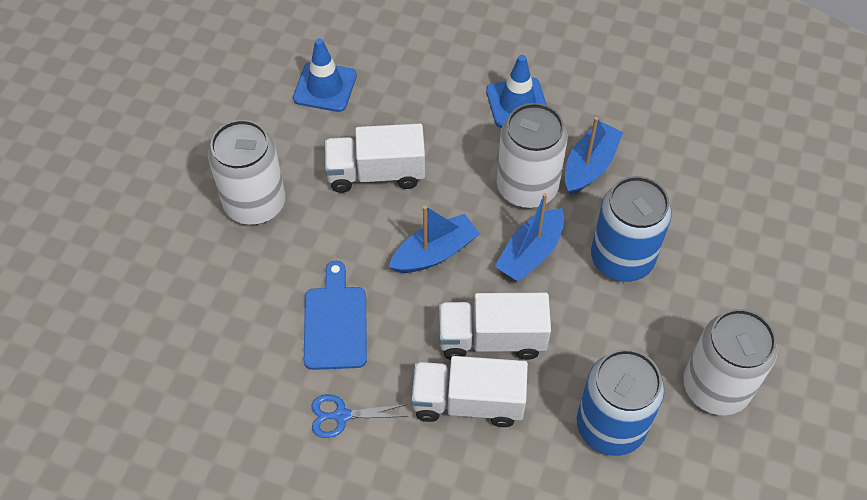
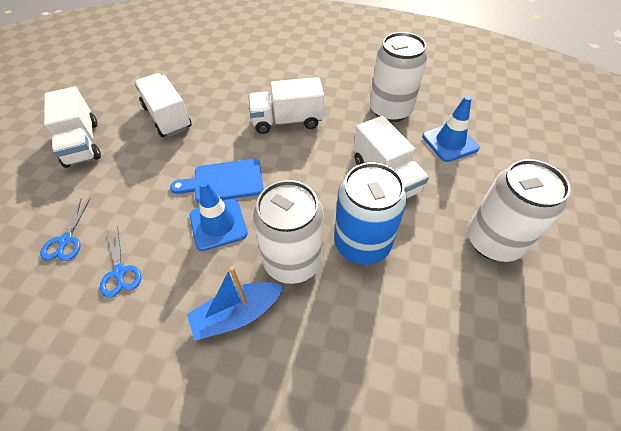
blue boat: 3 -> 1
blue can: 2 -> 1
blue scissors: 1 -> 2
white truck: 3 -> 4

